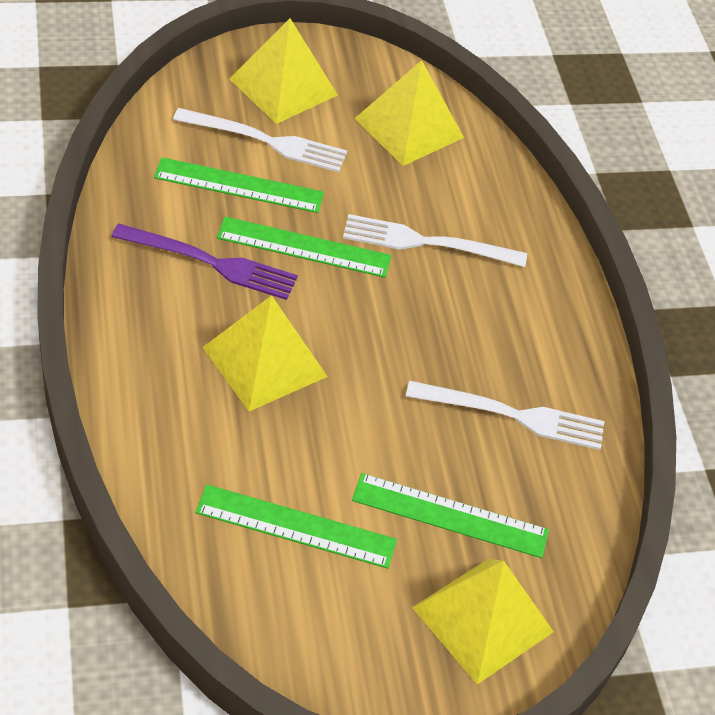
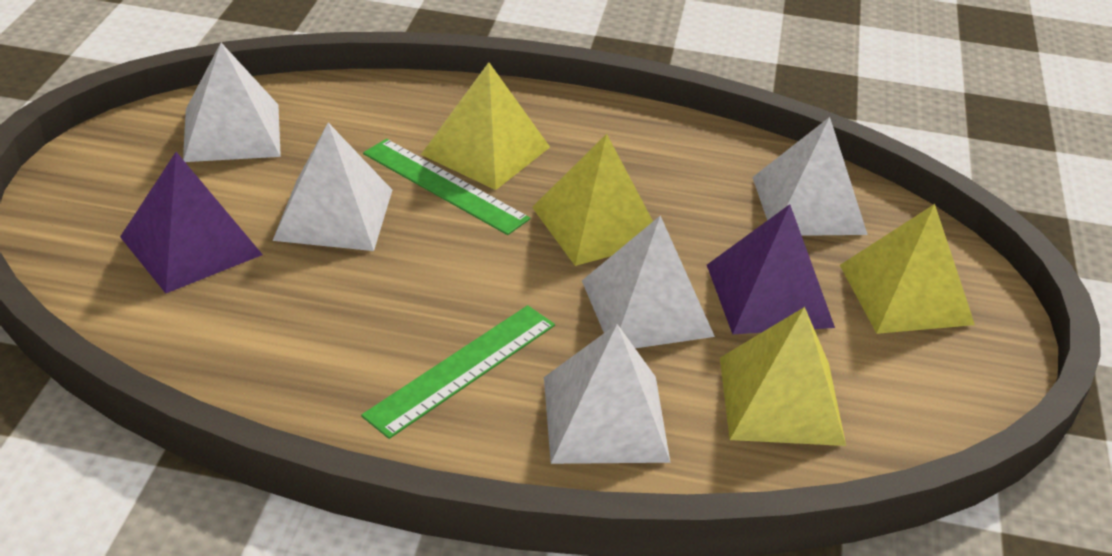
green ruler: 4 -> 2
purple fork: 1 -> 0
purple pyramid: 0 -> 2
white fork: 3 -> 0
white pyramid: 0 -> 5

